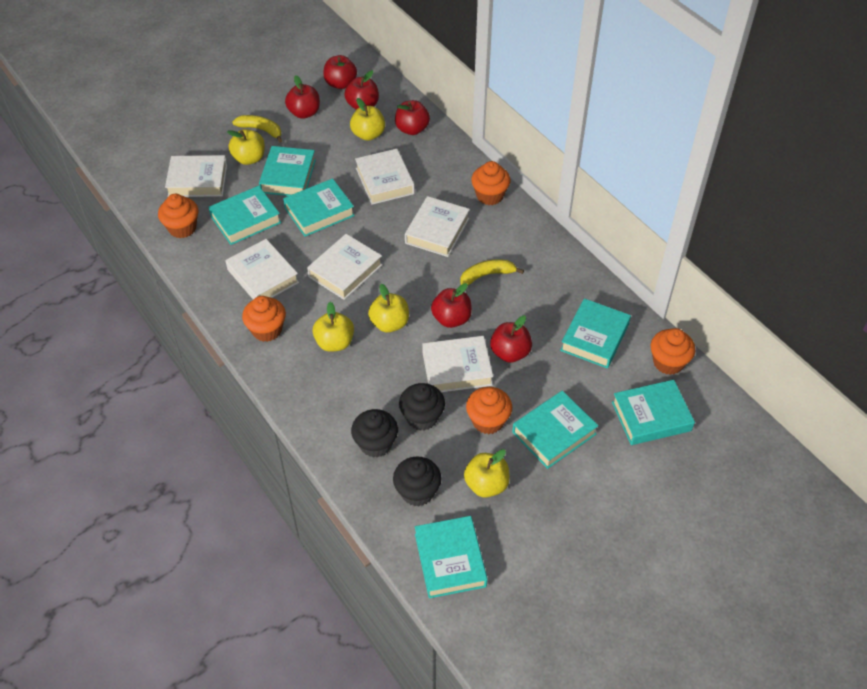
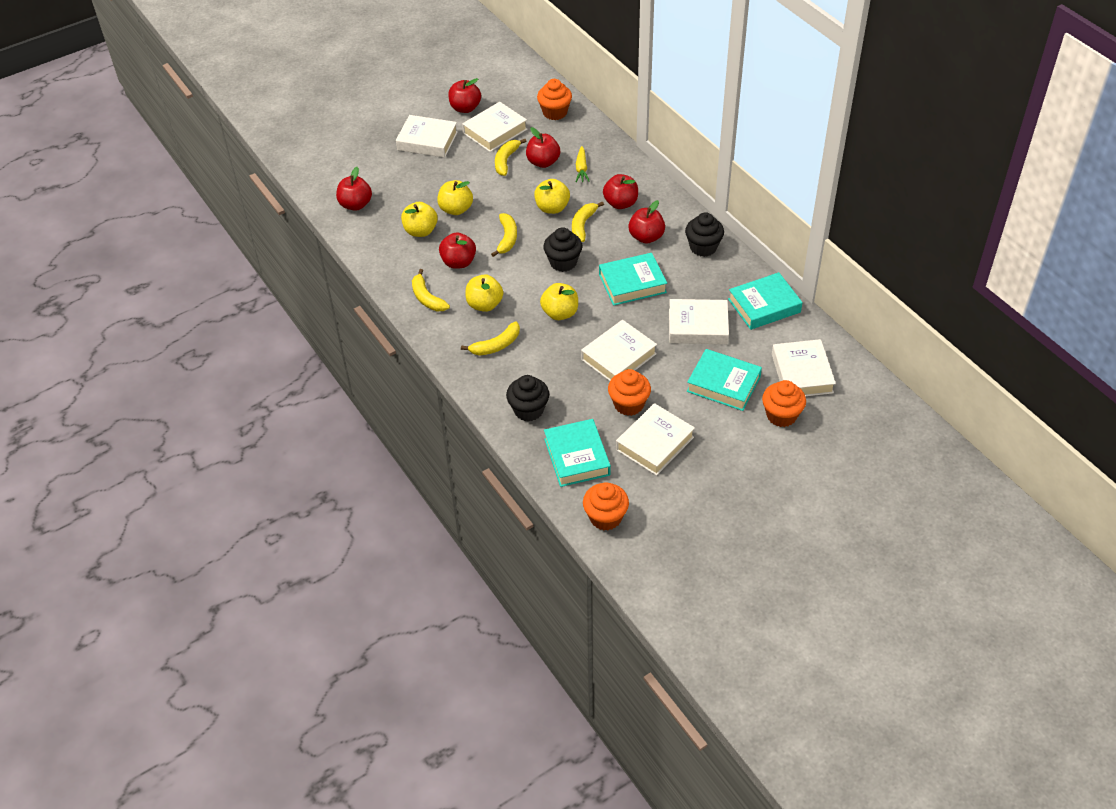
orange cupcake: 5 -> 4
turquoise book: 7 -> 4
yellow banana: 2 -> 5
yellow carrot: 0 -> 1

